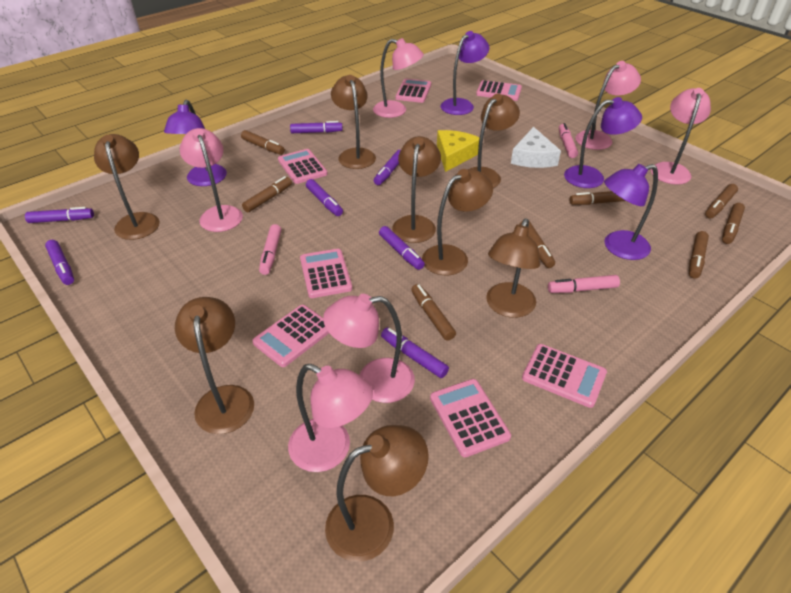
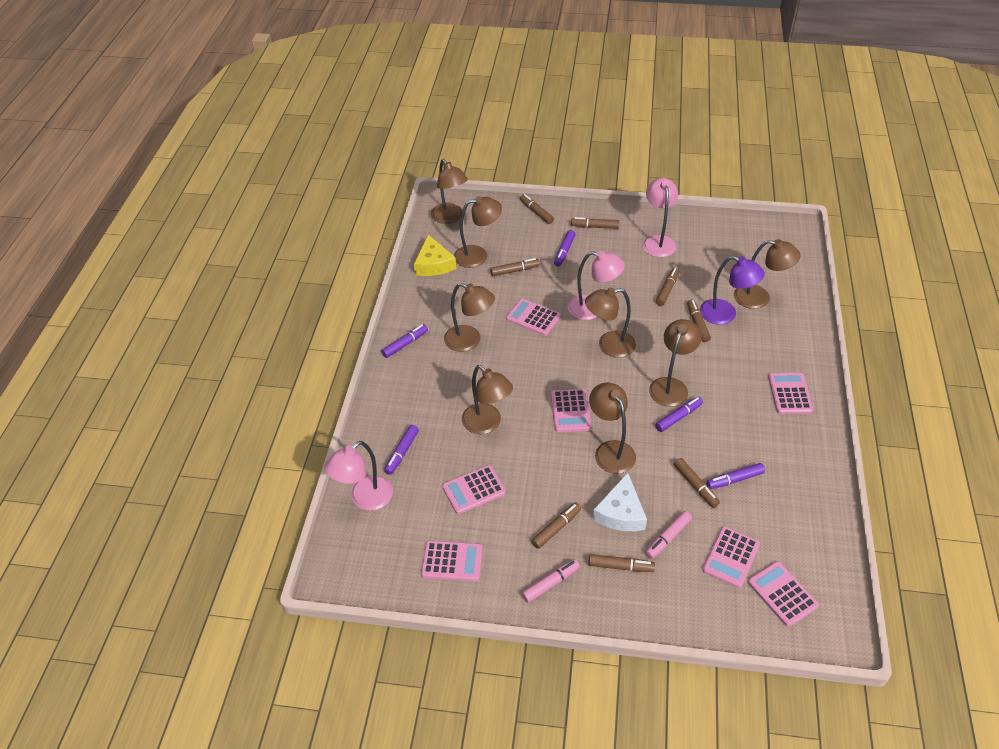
pink lamp: 6 -> 3
pink marker: 3 -> 2
purple lamp: 4 -> 1
purple marker: 7 -> 5

